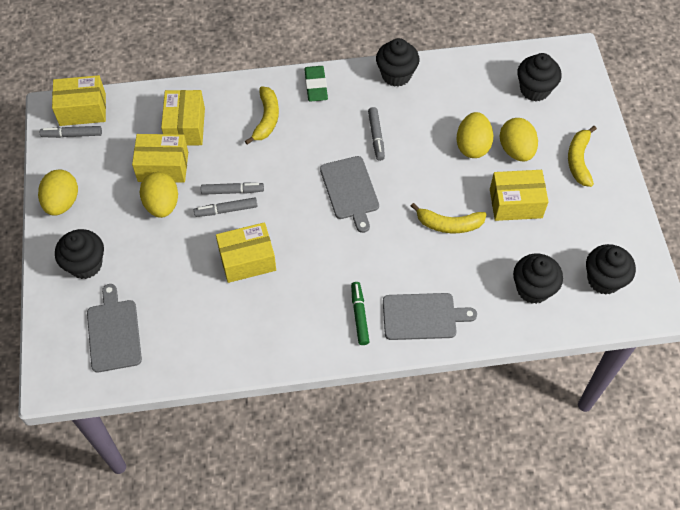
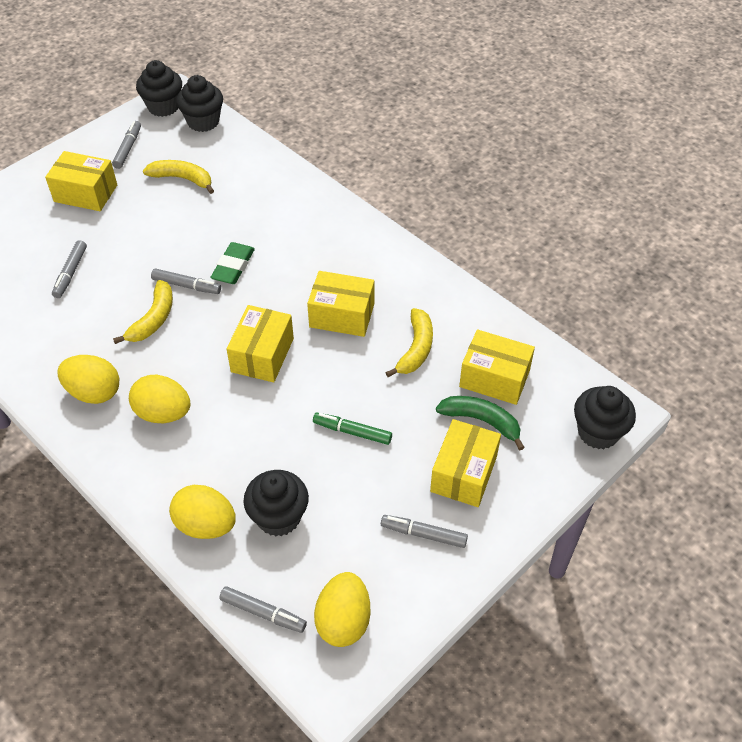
black cupcake: 5 -> 4
green banana: 0 -> 1
grey cutting board: 3 -> 0
grey marker: 4 -> 5

